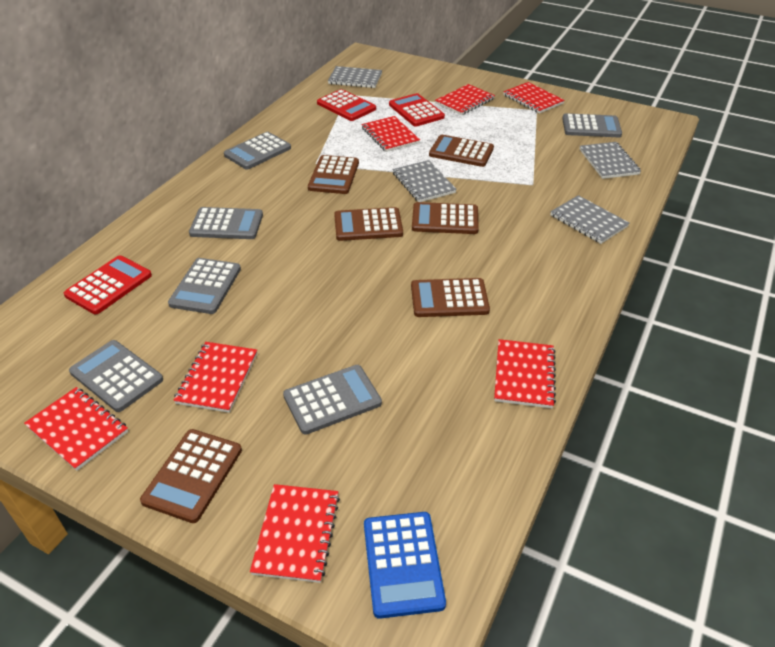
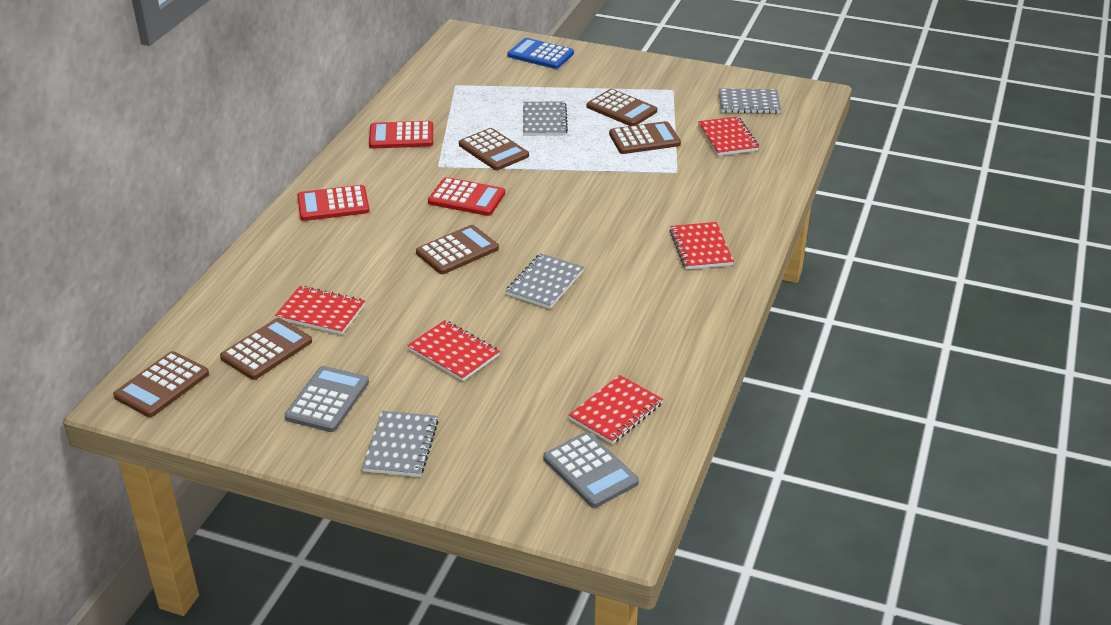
grey calculator: 6 -> 2
red notebook: 7 -> 5

